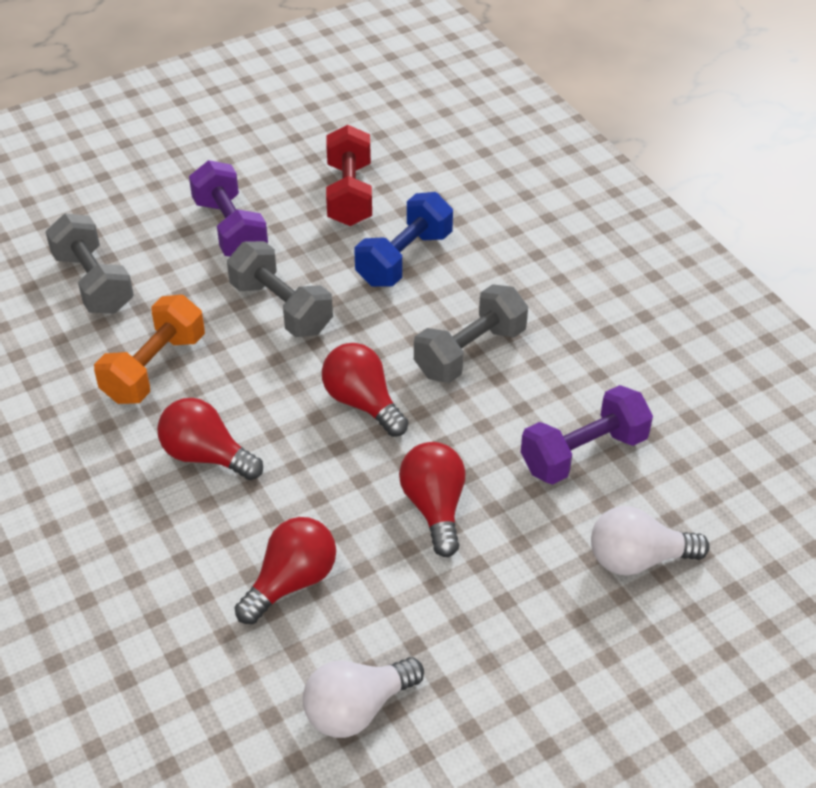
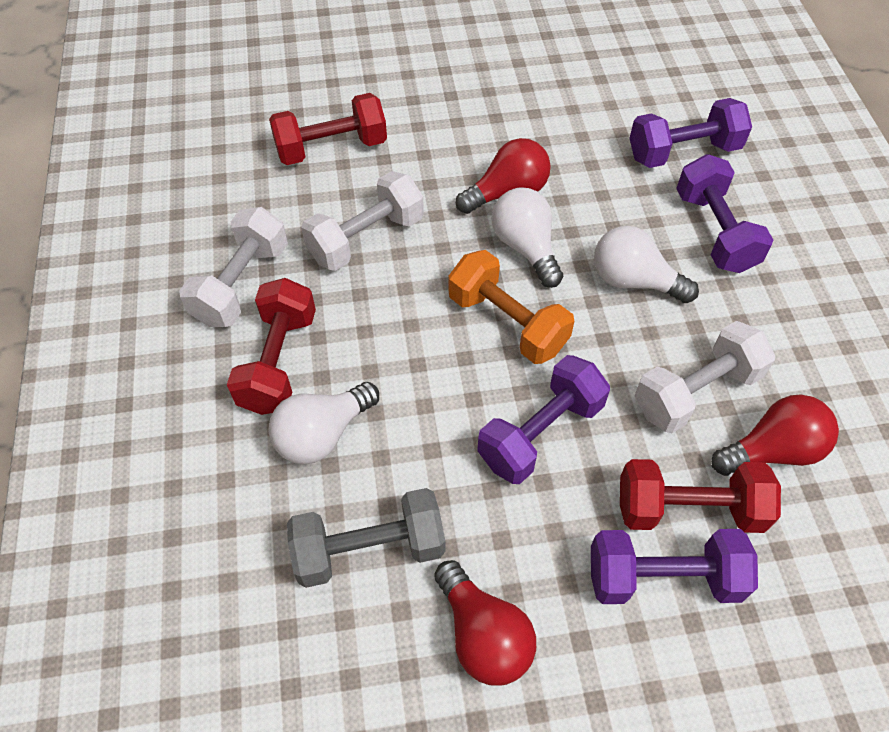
blue dumbbell: 1 -> 0
grey dumbbell: 3 -> 1
purple dumbbell: 2 -> 4
red dumbbell: 1 -> 3
red light bulb: 4 -> 3
white dumbbell: 0 -> 3
white light bulb: 2 -> 3

